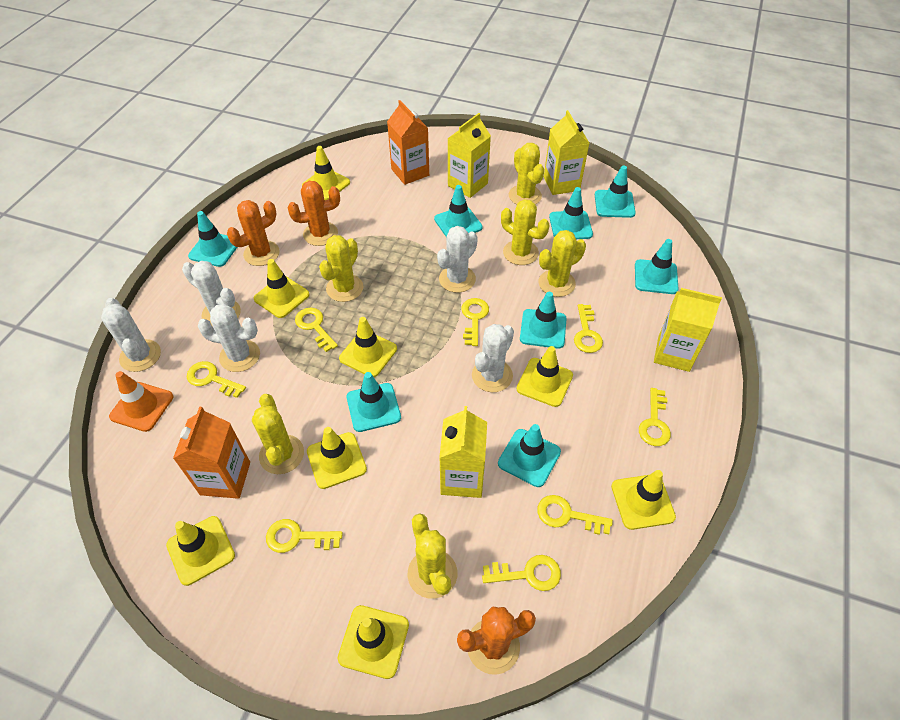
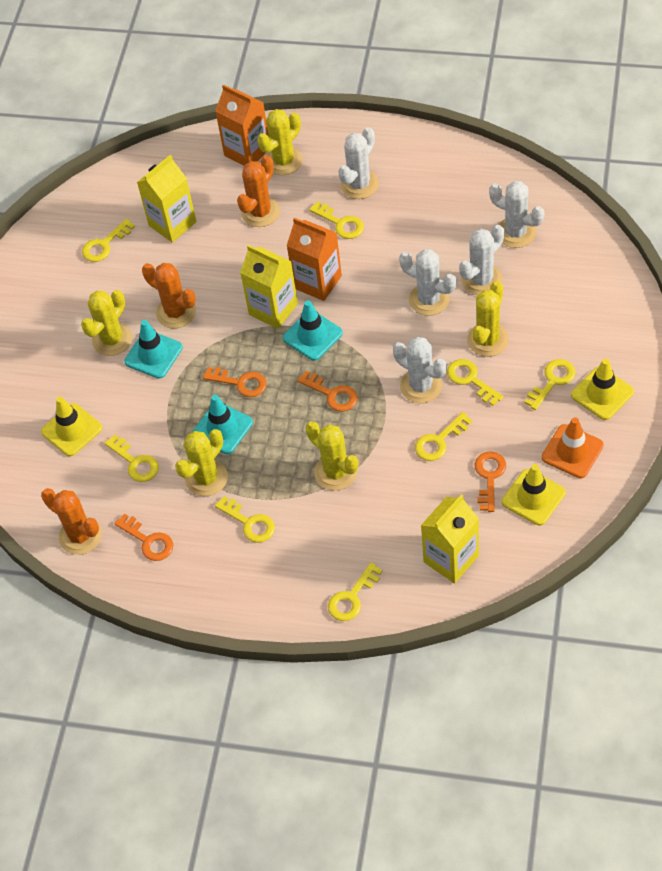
orange key: 0 -> 4
turquoise traffic cone: 8 -> 3
yellow cactus: 6 -> 5
yellow carton: 4 -> 3
yellow traffic cone: 8 -> 3

